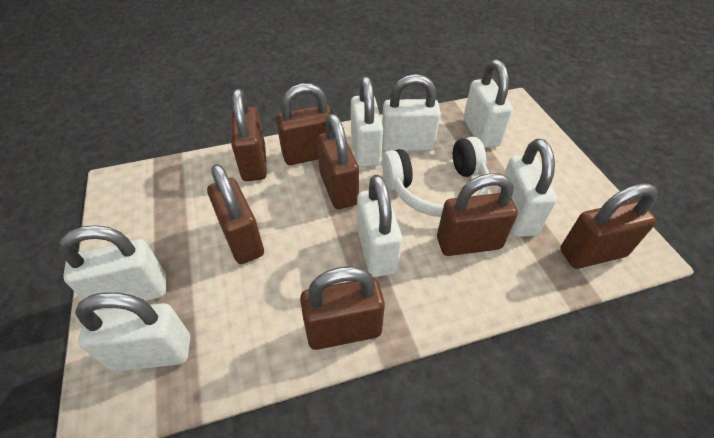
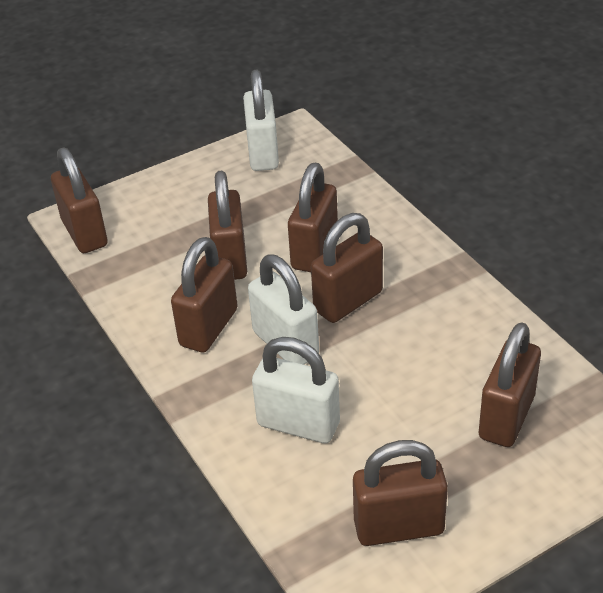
white headphones: 1 -> 0
white padlock: 7 -> 3

